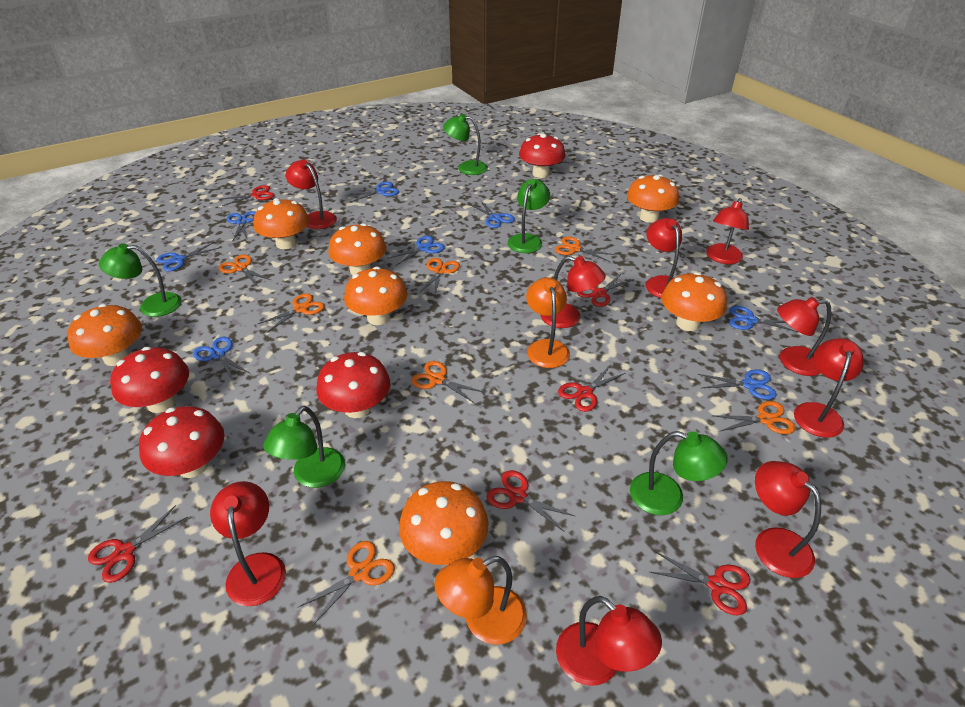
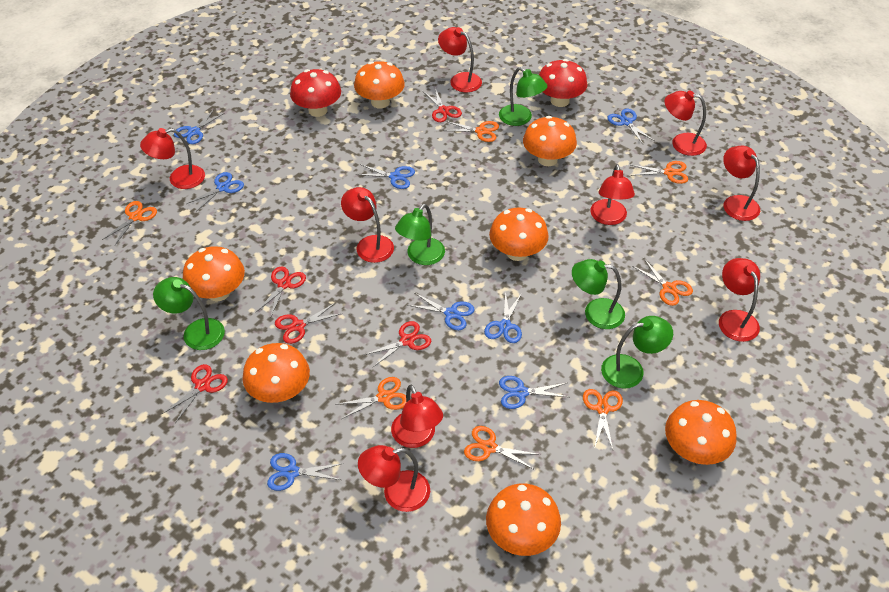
orange lamp: 2 -> 0
red mushroom: 4 -> 2
red scissors: 6 -> 5

